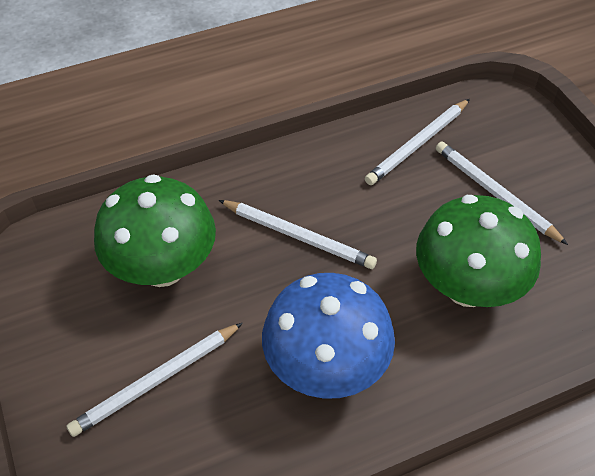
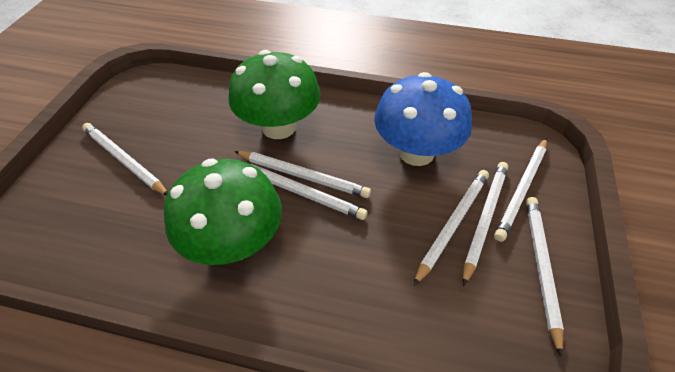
white pencil: 4 -> 7

